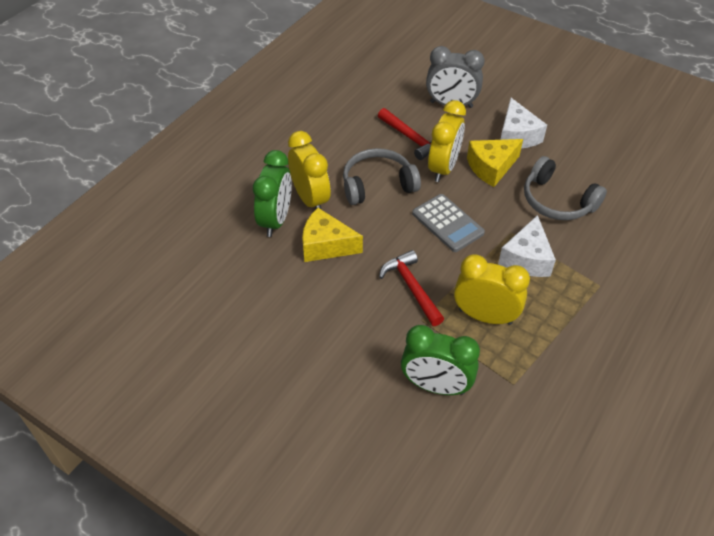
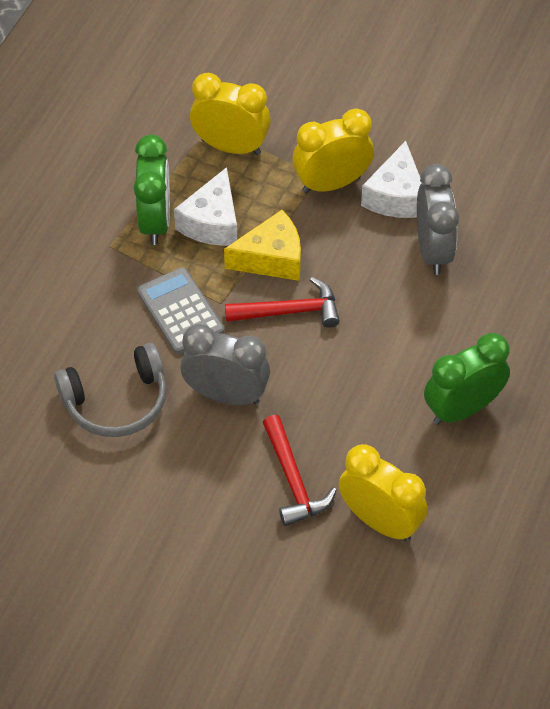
grey clock: 1 -> 2
grey headphones: 2 -> 1
yellow cheese: 2 -> 1

